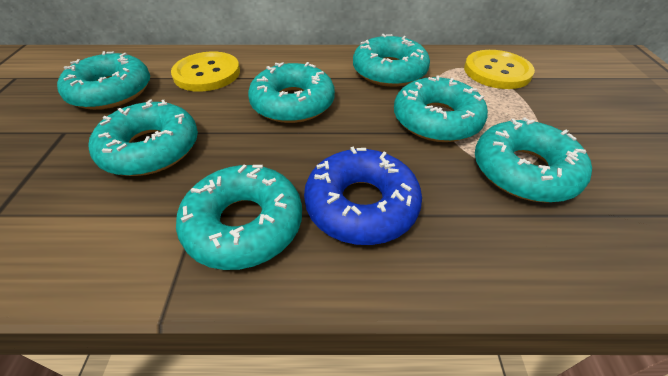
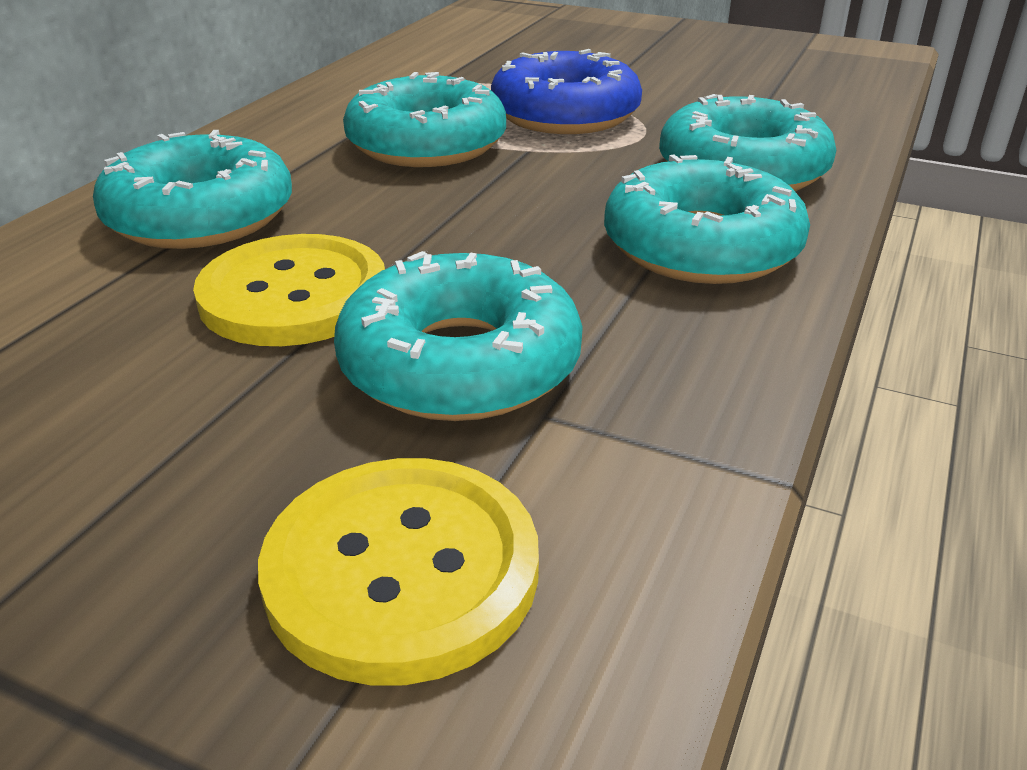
turquoise donut: 7 -> 5

